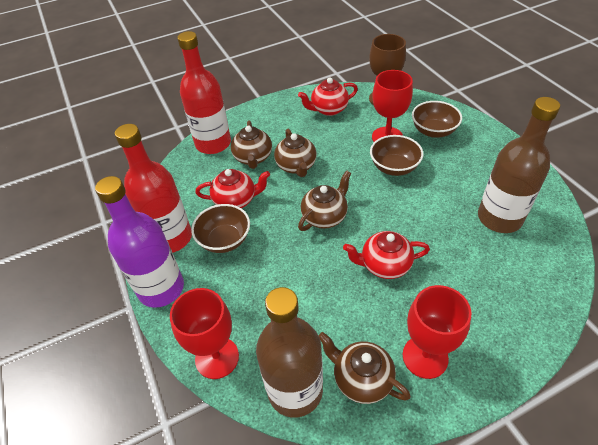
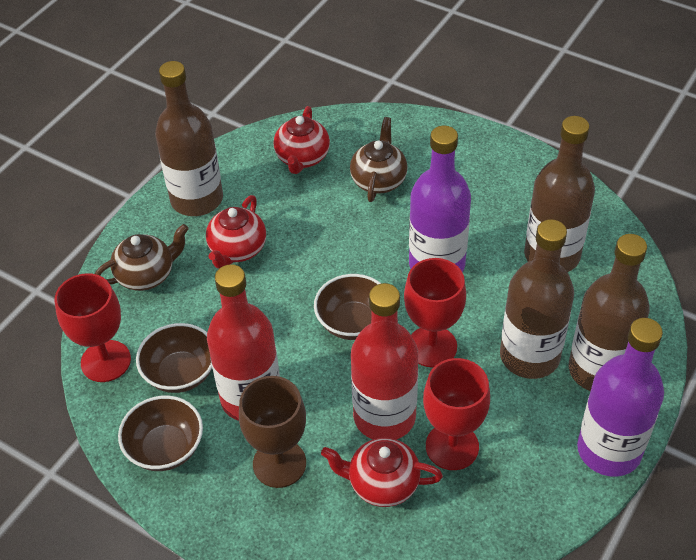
brown bottle: 2 -> 4
brown teapot: 4 -> 2
purple bottle: 1 -> 2

